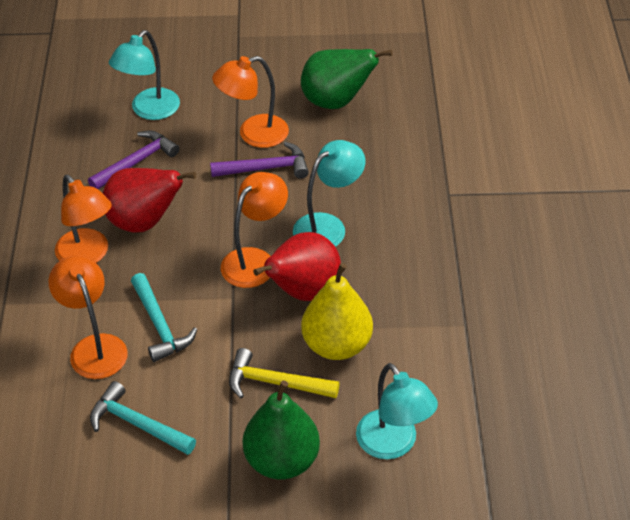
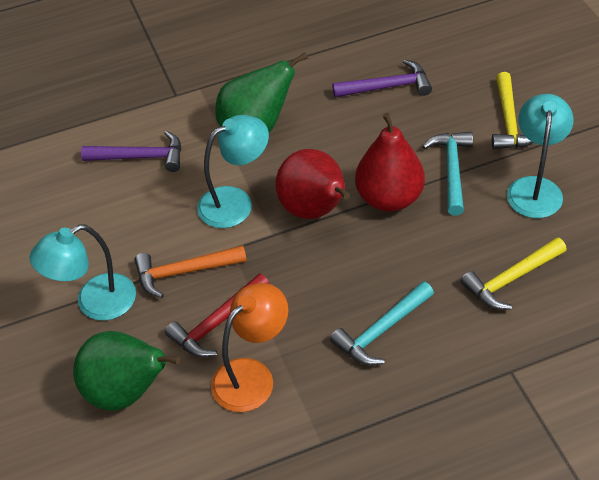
orange hammer: 0 -> 1
orange lamp: 4 -> 1
red hammer: 0 -> 1
yellow hammer: 1 -> 2
yellow pear: 1 -> 0

